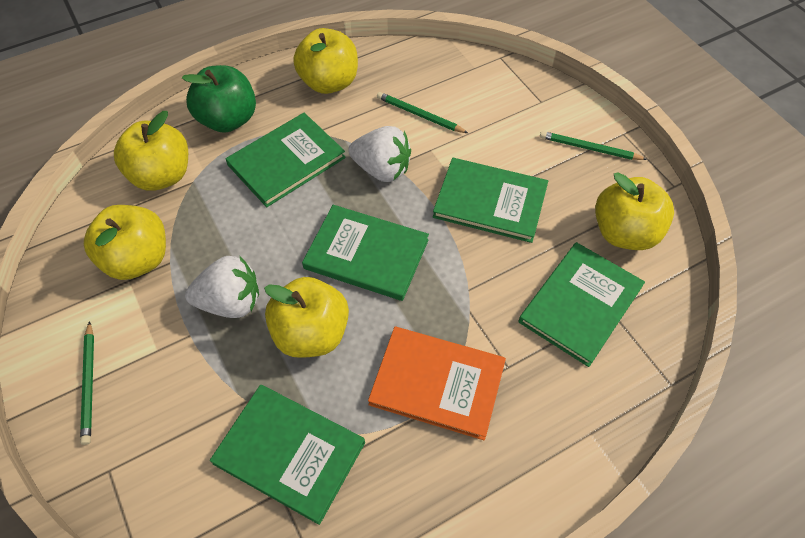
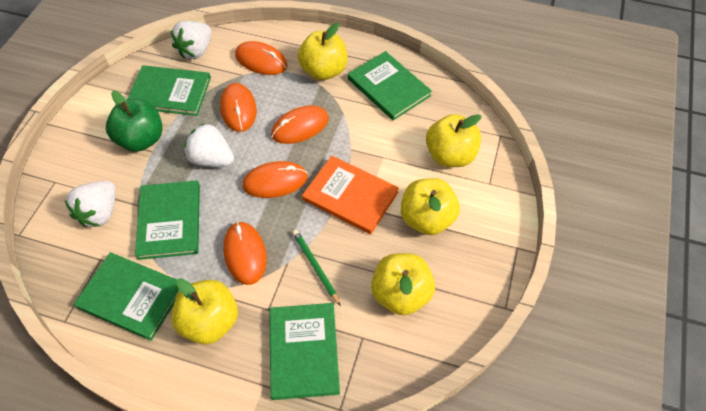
green pencil: 3 -> 1
orange mouse: 0 -> 5
white strawberry: 2 -> 3

